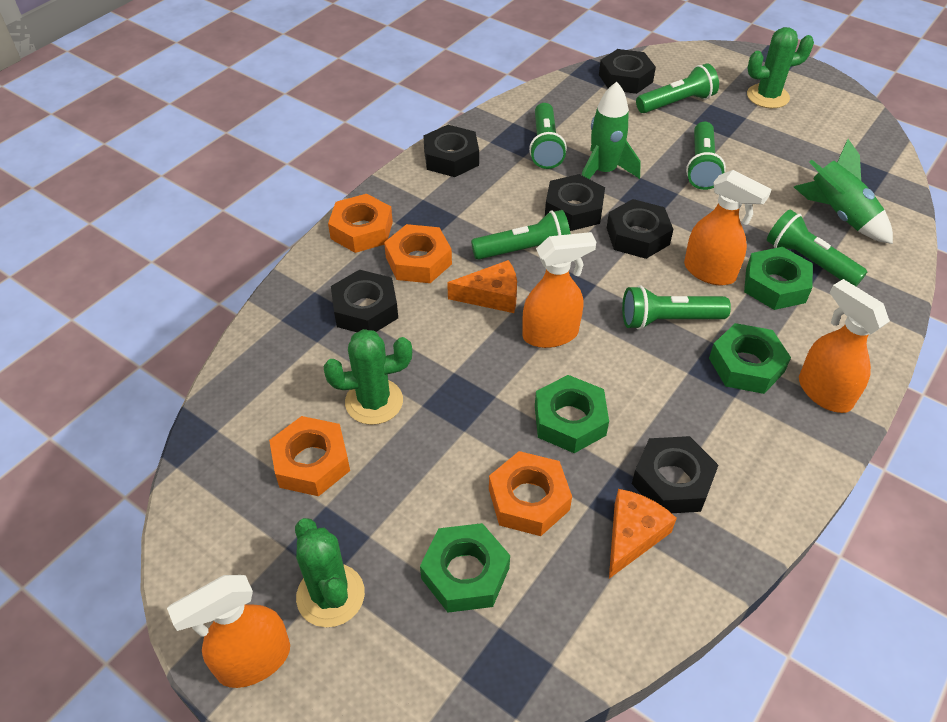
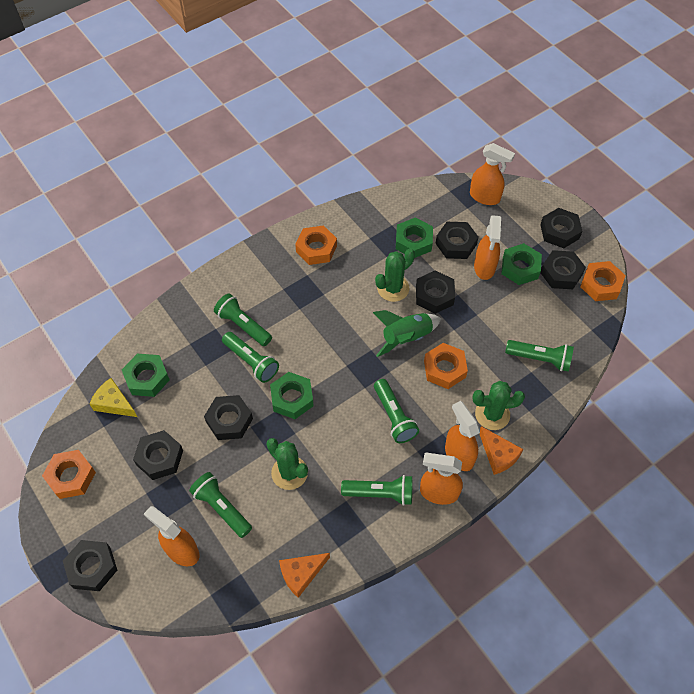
black nut: 6 -> 7
green rocket: 2 -> 1
orange spray bottle: 4 -> 5
yellow cheese: 0 -> 1

